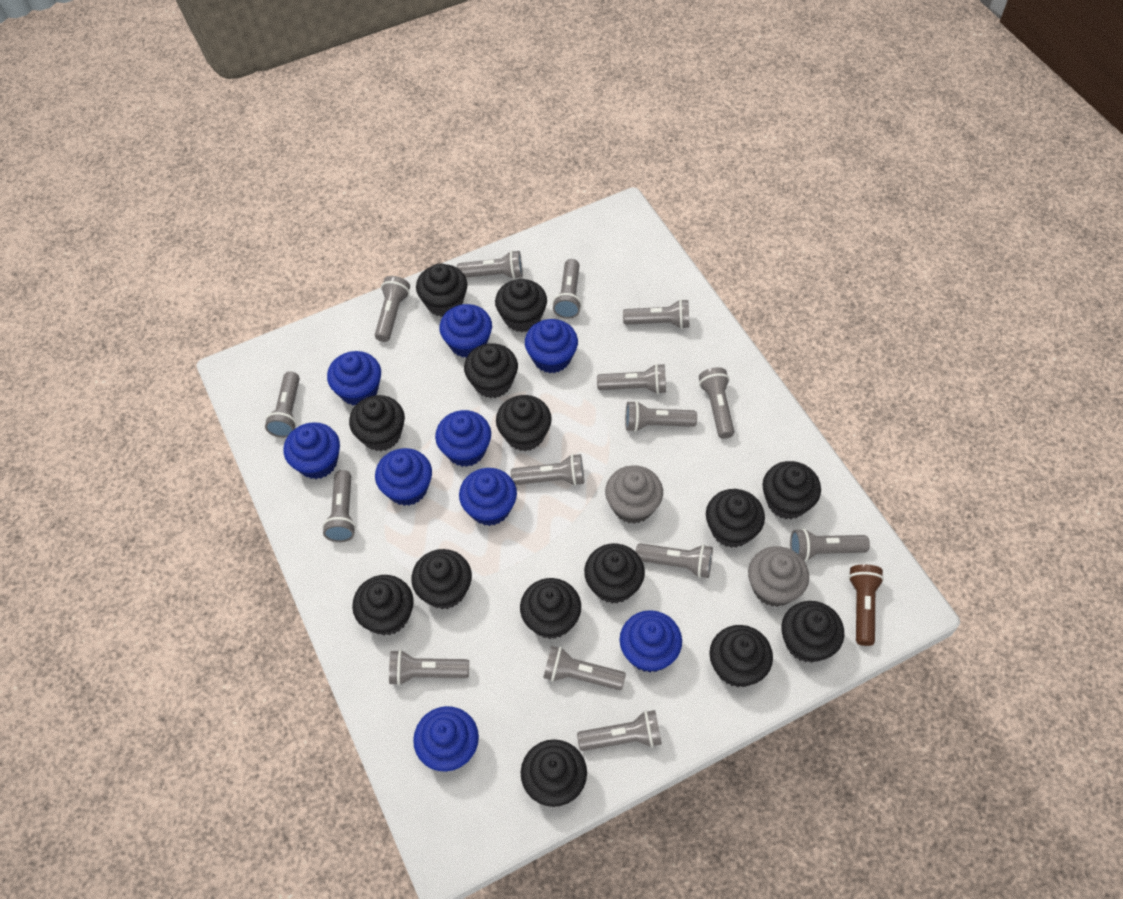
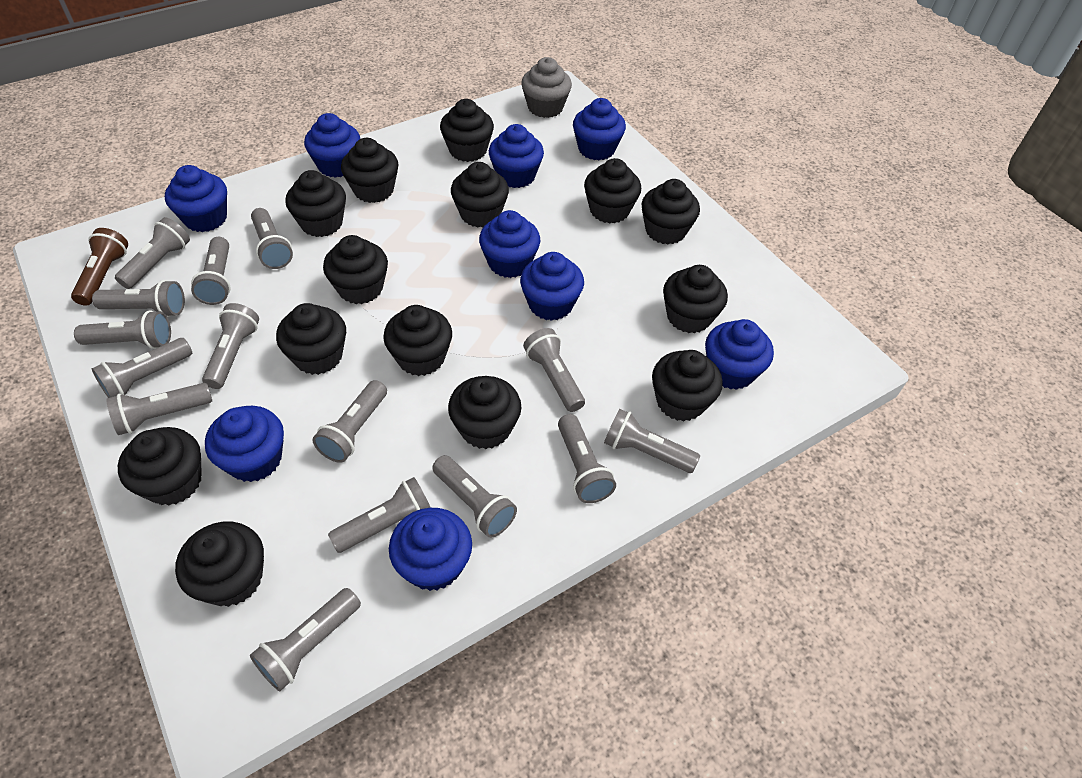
grey cupcake: 2 -> 1

